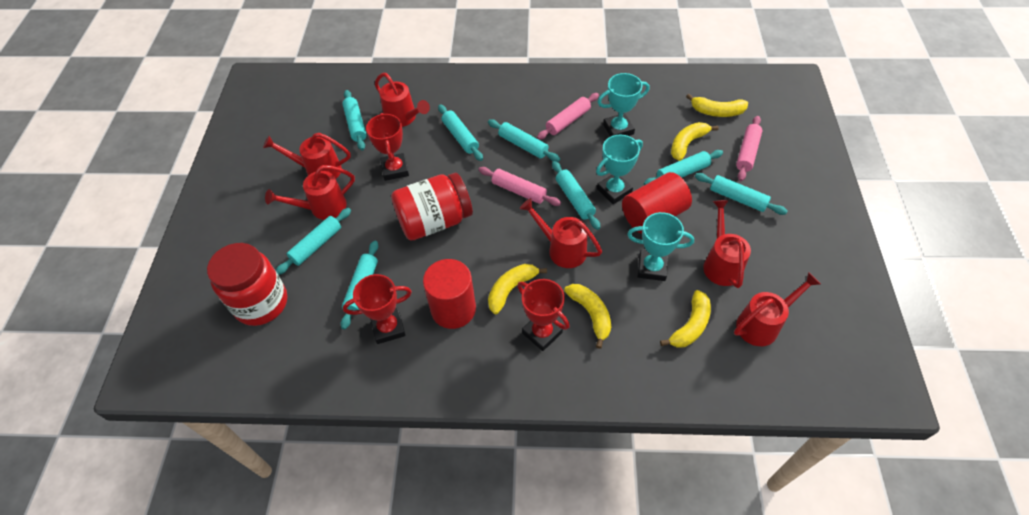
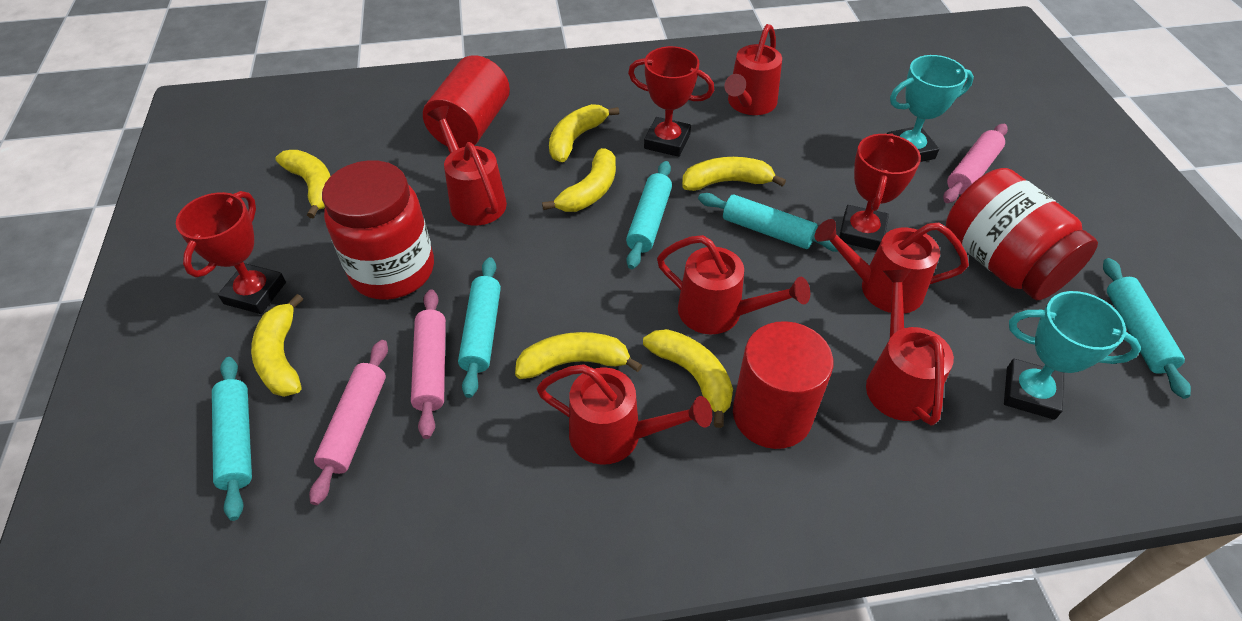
turquoise rolling pin: 8 -> 5
turquoise trophy: 3 -> 2
yellow banana: 5 -> 7

